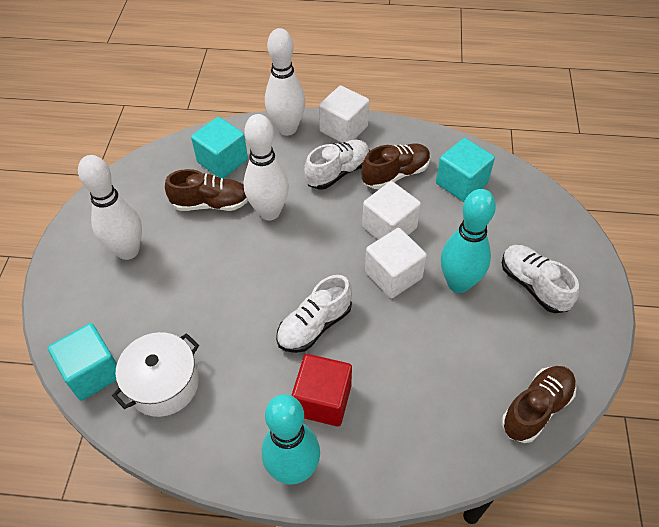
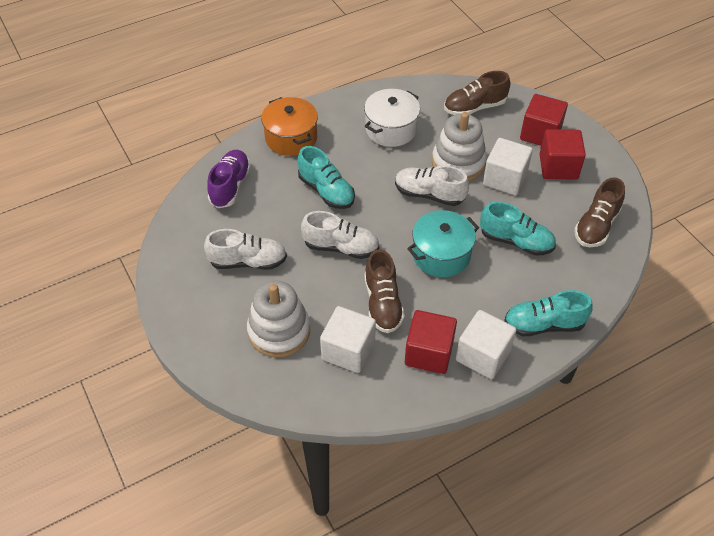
orange pot: 0 -> 1
purple shoe: 0 -> 1
red cube: 1 -> 3
turquoise bowling pin: 2 -> 0
turquoise cube: 3 -> 0
turquoise pot: 0 -> 1
turquoise shoe: 0 -> 3
white bowling pin: 3 -> 0
white stacking toy: 0 -> 2

